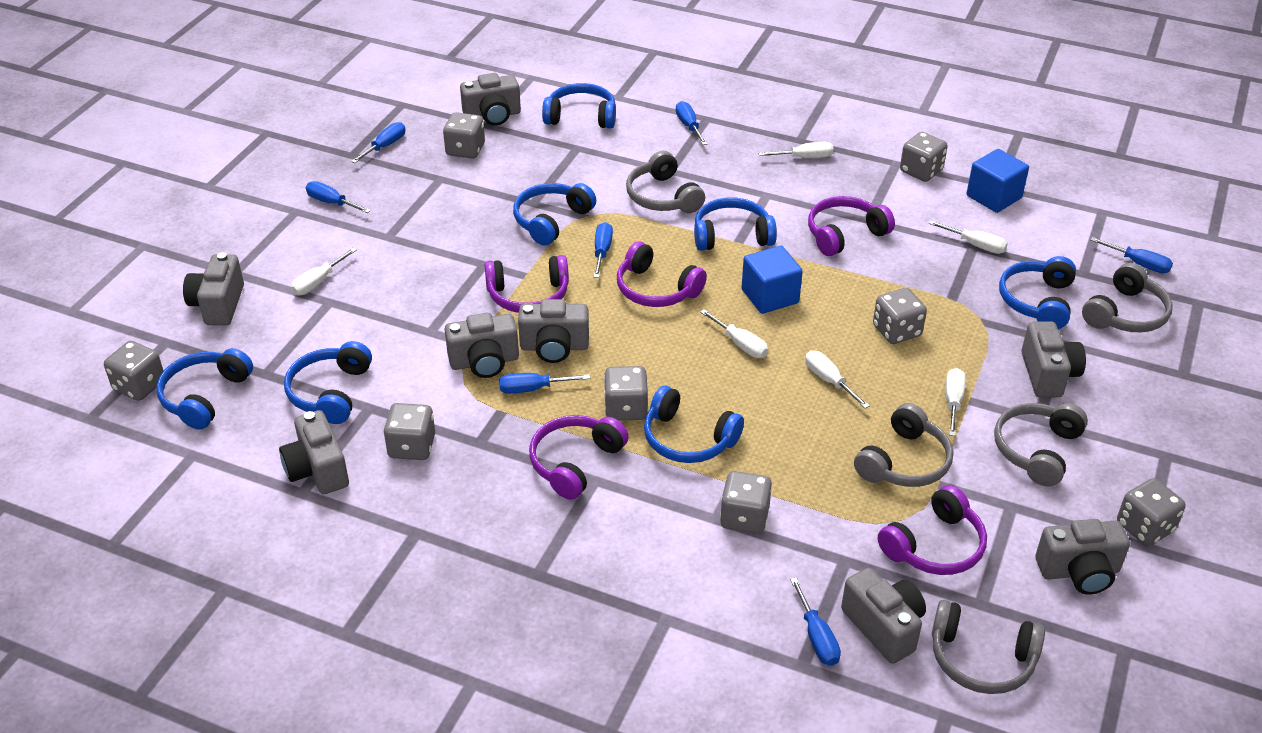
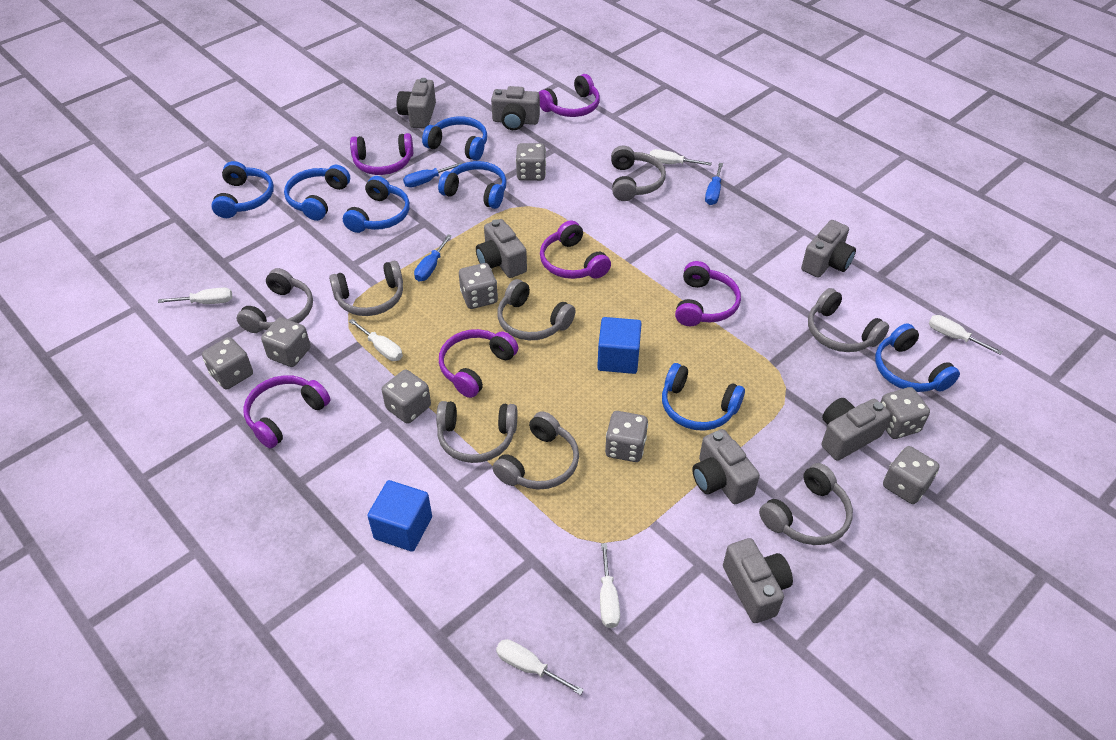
blue screwdriver: 7 -> 3
grey camera: 8 -> 7
grey headphones: 5 -> 8
purple headphones: 5 -> 6

